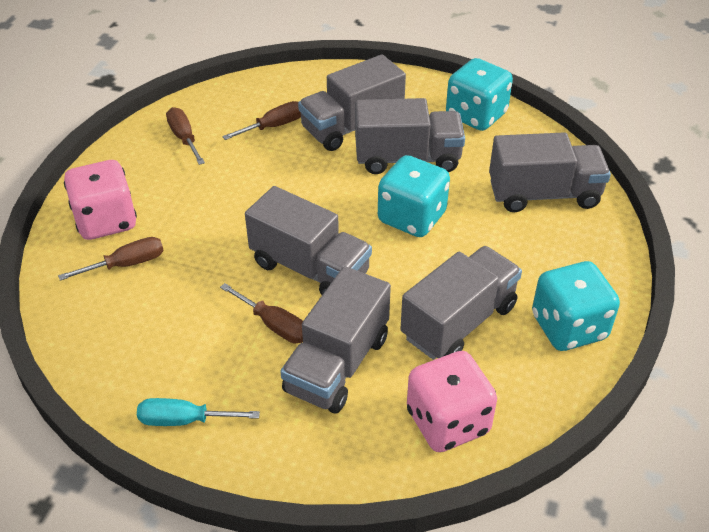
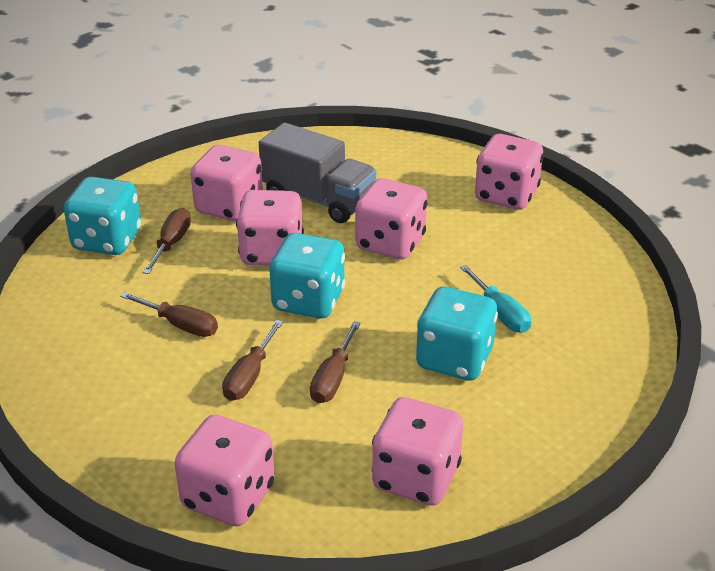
grey truck: 6 -> 1
pink dice: 2 -> 6

